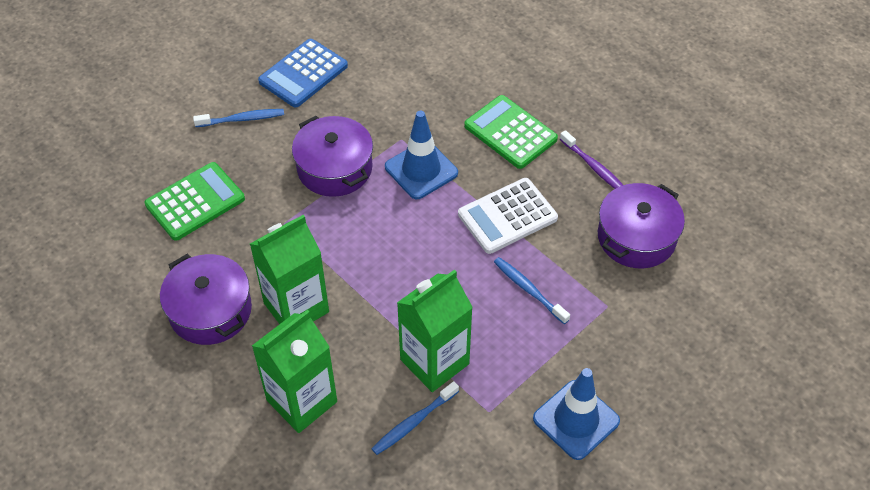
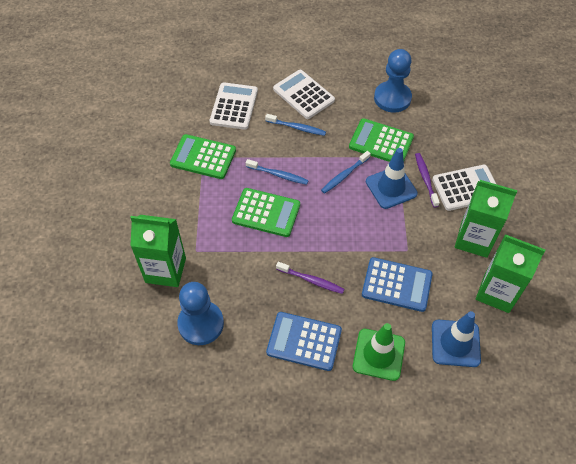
blue calculator: 1 -> 2
blue pawn: 0 -> 2
green calculator: 2 -> 3
green traffic cone: 0 -> 1
purple pot: 3 -> 0
purple toothbrush: 1 -> 2
white calculator: 1 -> 3

